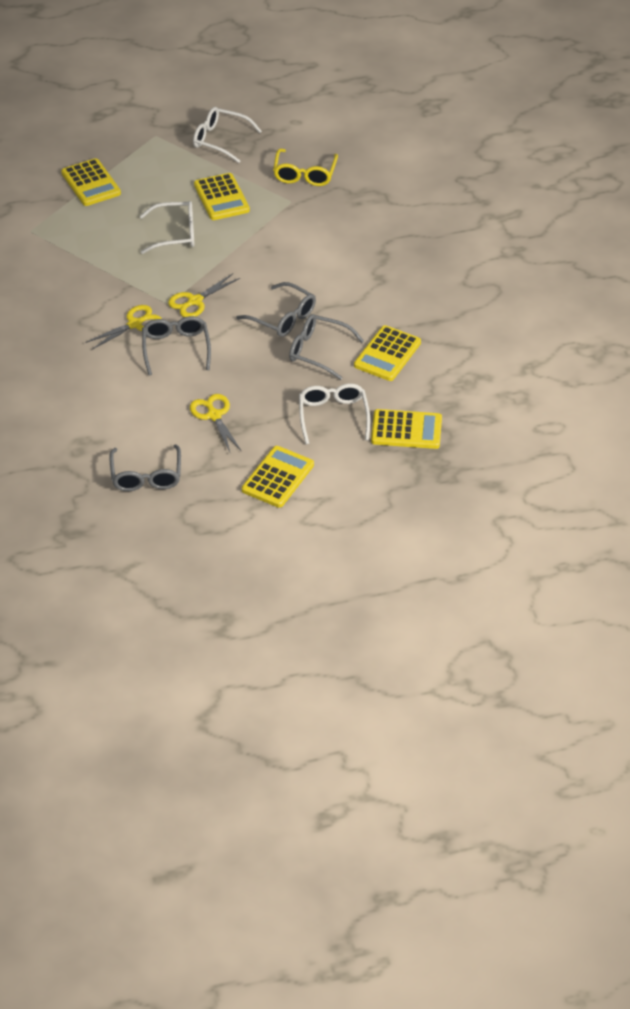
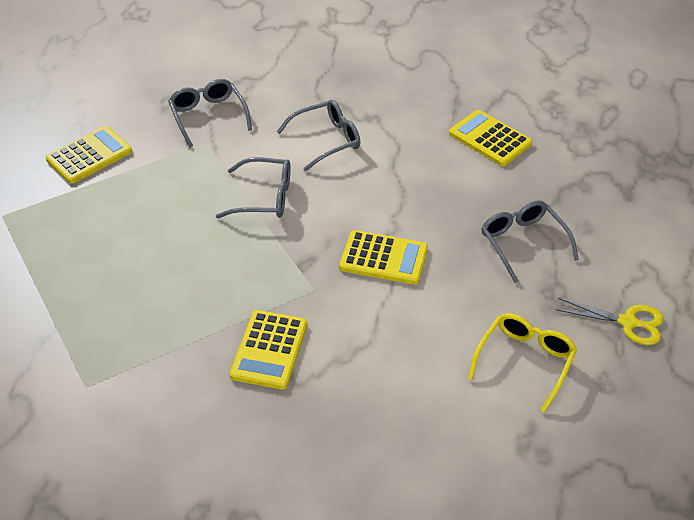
white glasses: 3 -> 0
yellow calculator: 5 -> 4
yellow scissors: 3 -> 1

